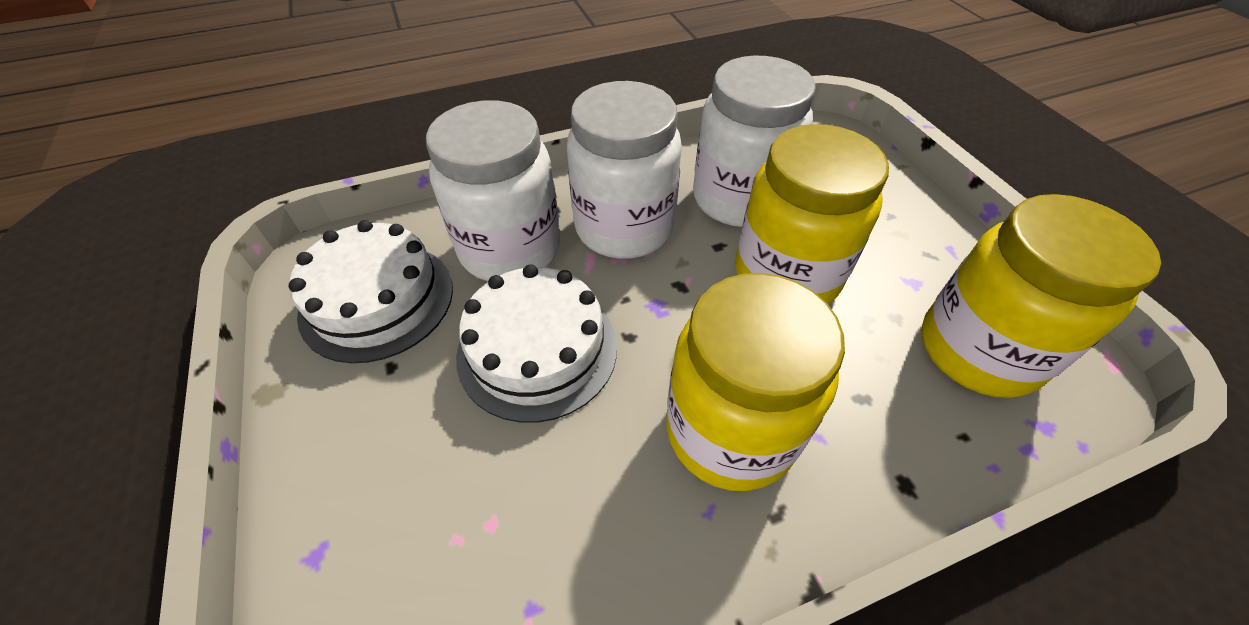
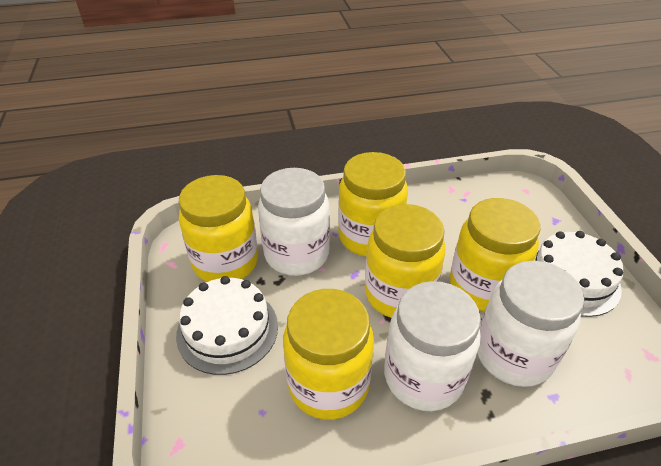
yellow jar: 3 -> 5

